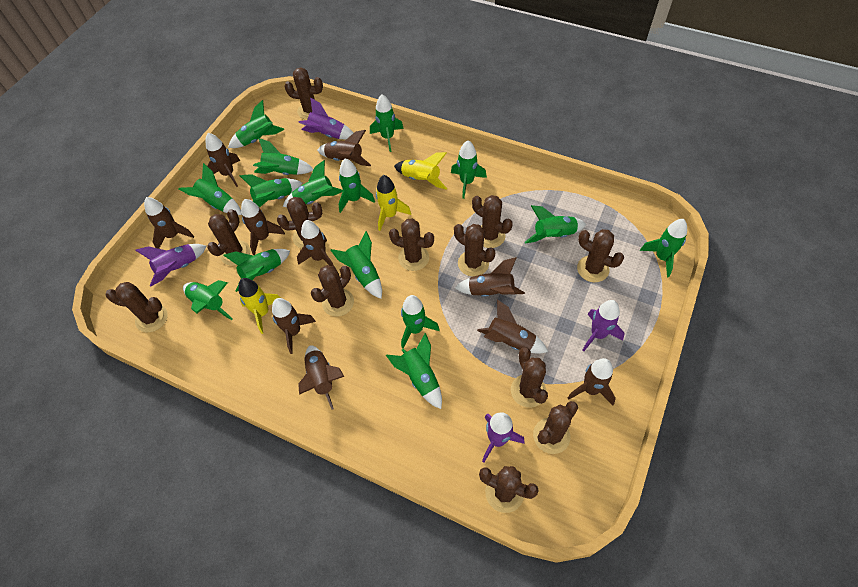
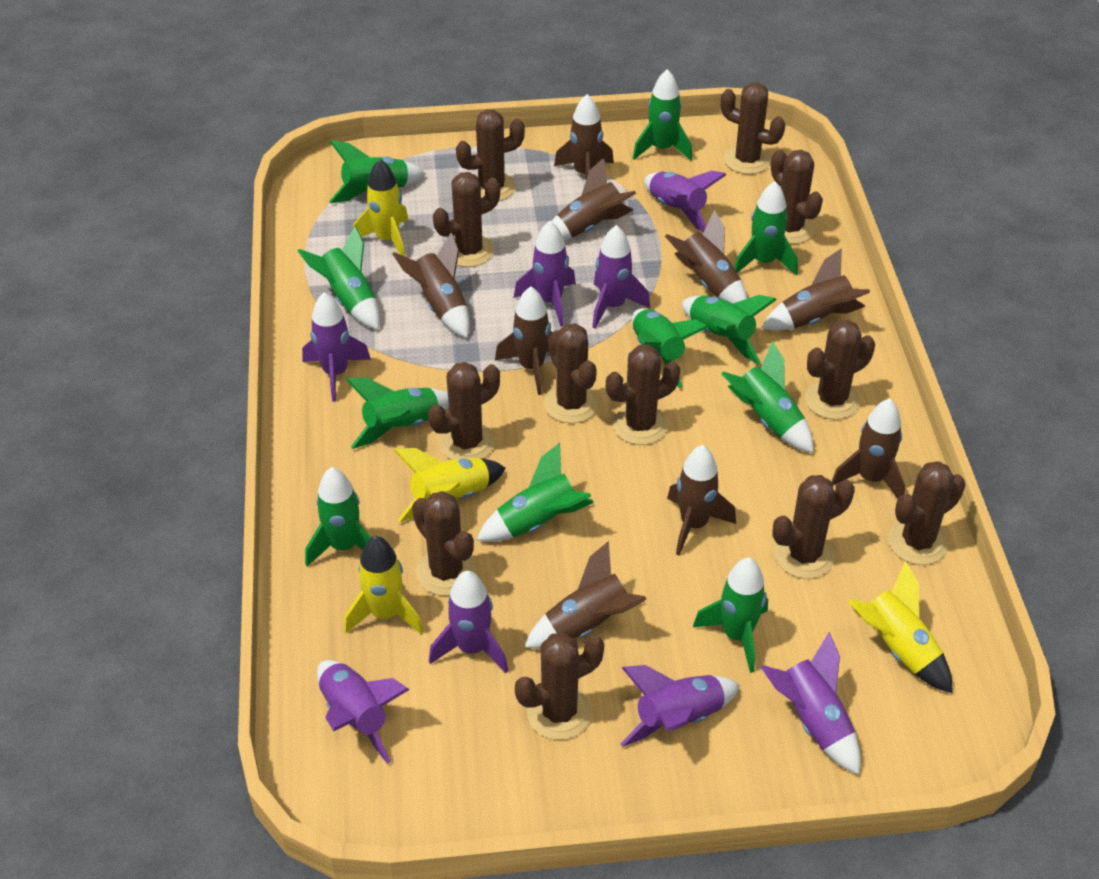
brown rocket: 10 -> 9
green rocket: 15 -> 11
purple rocket: 4 -> 8
yellow rocket: 3 -> 4

